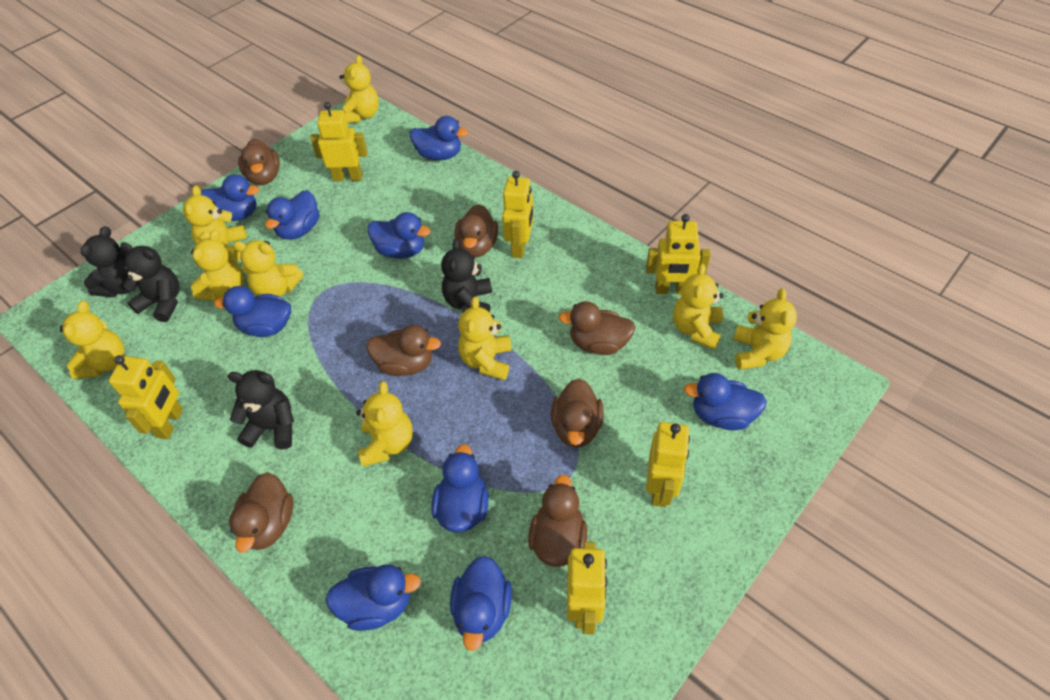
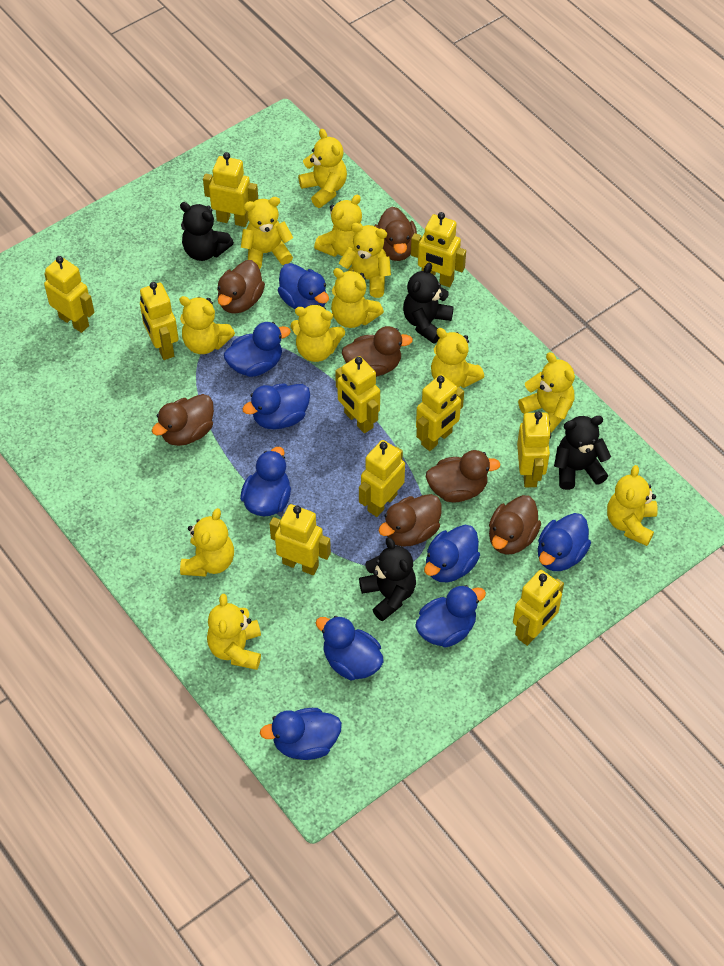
yellow robot: 6 -> 10
yellow teddy bear: 9 -> 12

